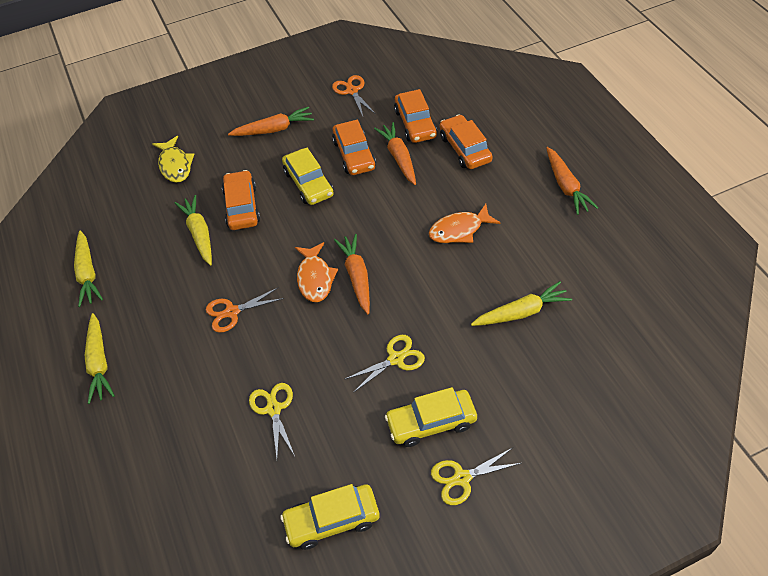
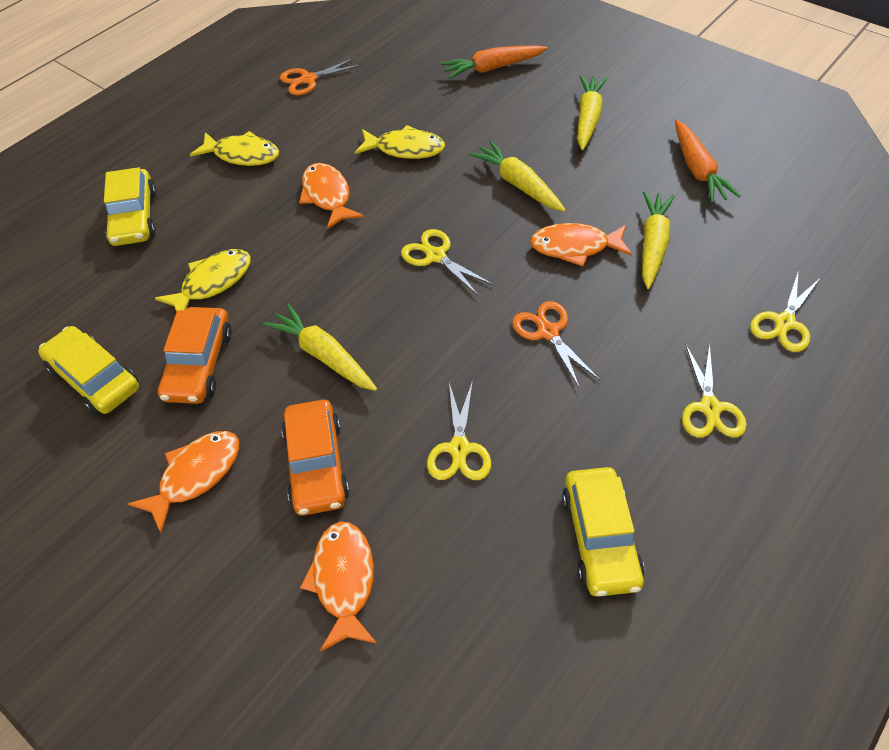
orange car: 4 -> 2
orange carrot: 4 -> 2
orange fish: 2 -> 4
yellow fish: 1 -> 3
yellow scissors: 3 -> 4

